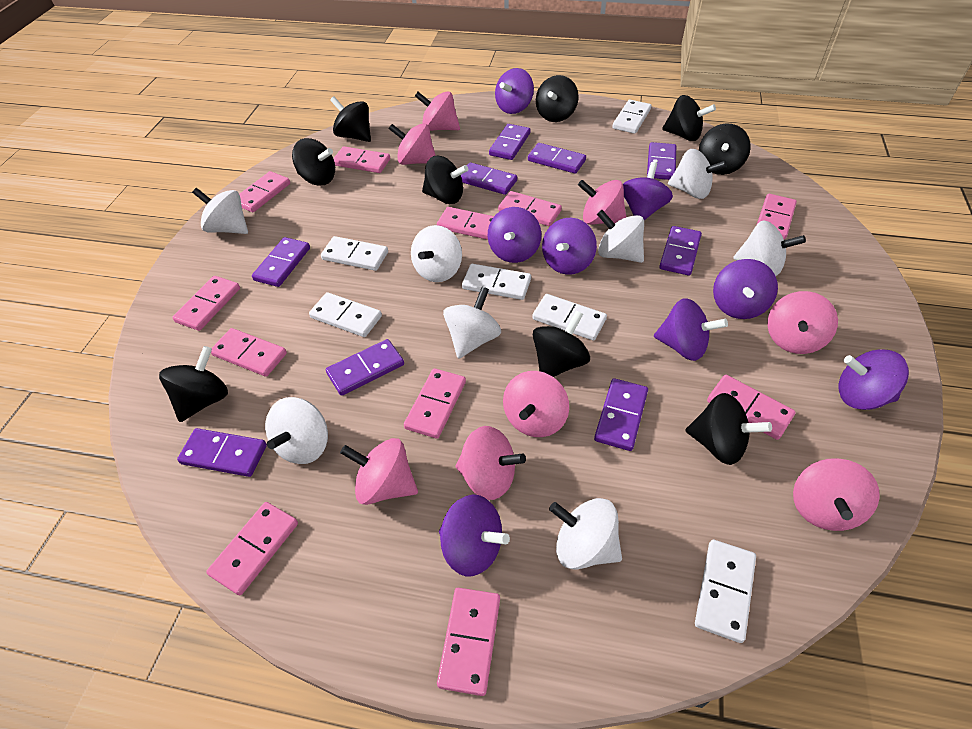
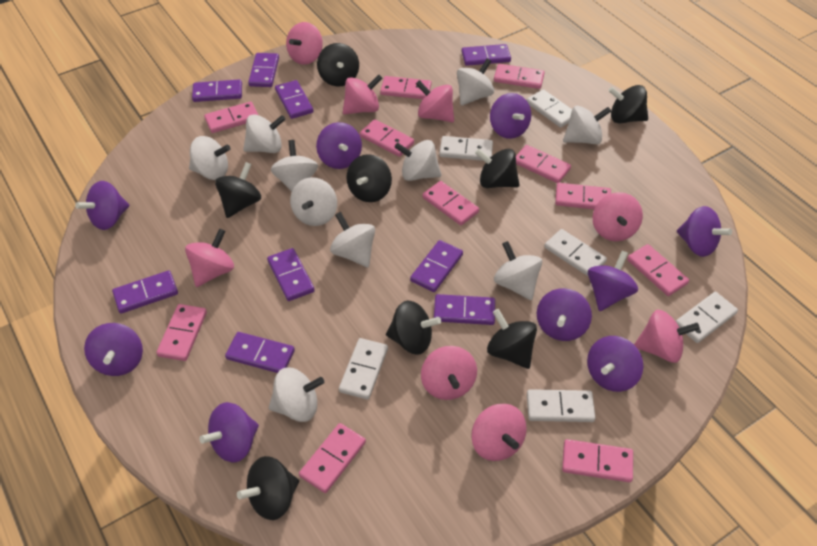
black spinning top: 9 -> 8
purple spinning top: 8 -> 9
white spinning top: 8 -> 10

